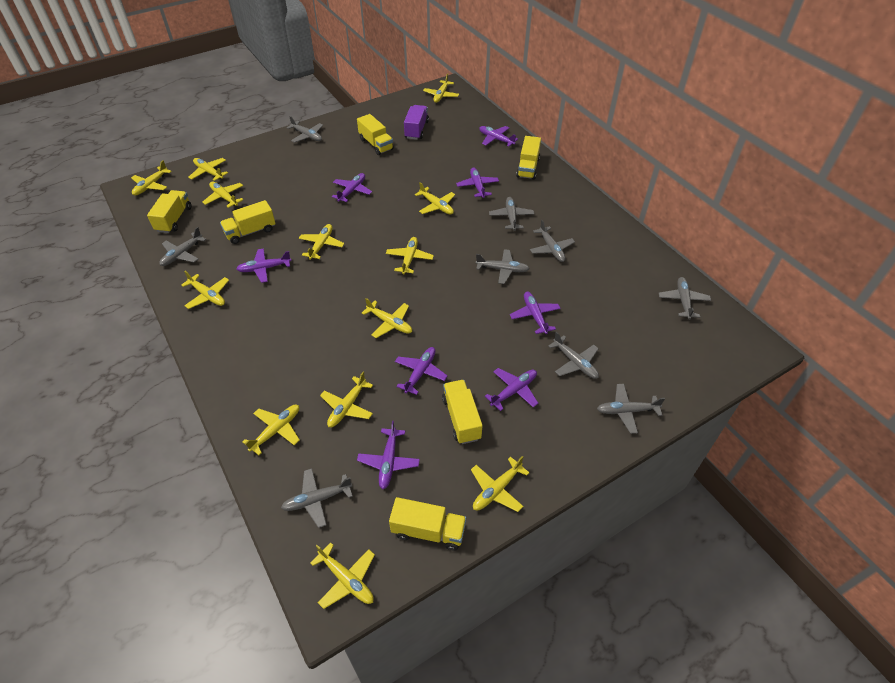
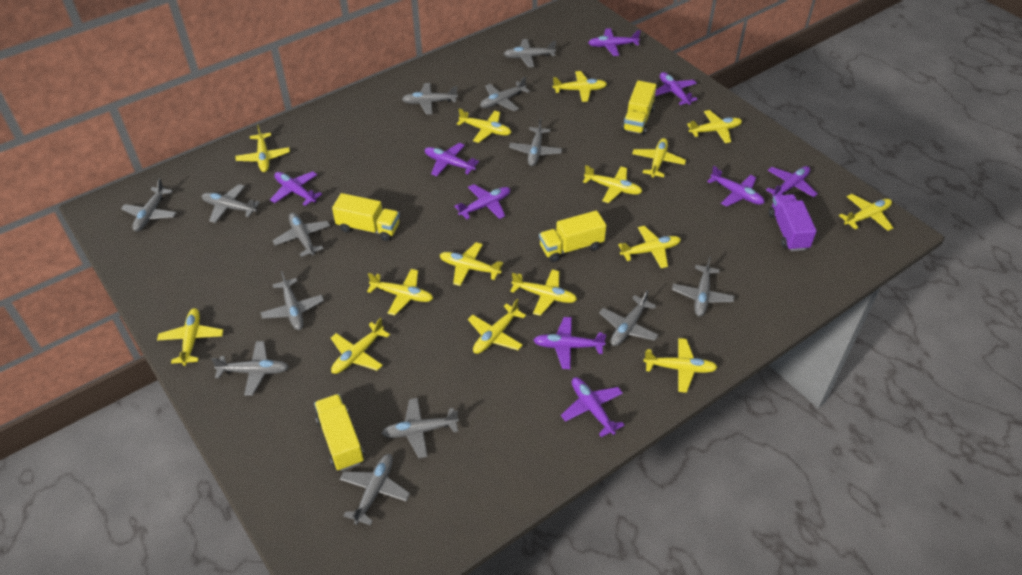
grey plane: 9 -> 13
purple plane: 8 -> 9
yellow plane: 13 -> 15
yellow truck: 6 -> 4

